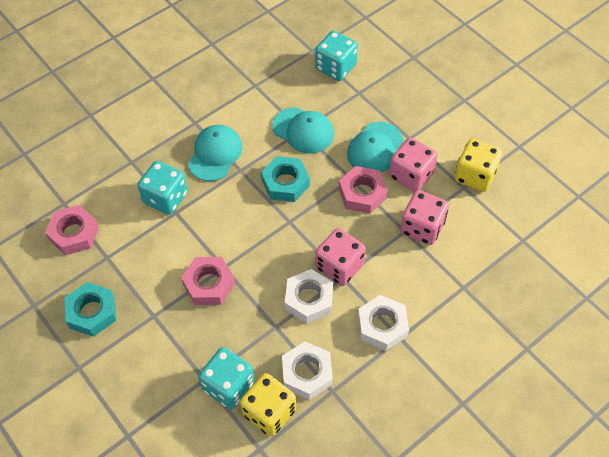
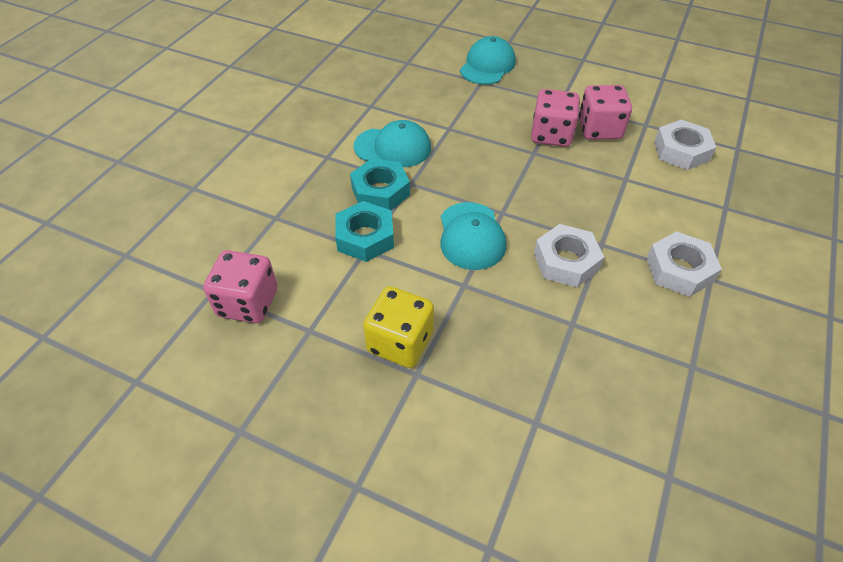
pink nut: 3 -> 0
turquoise dice: 3 -> 0
yellow dice: 2 -> 1

